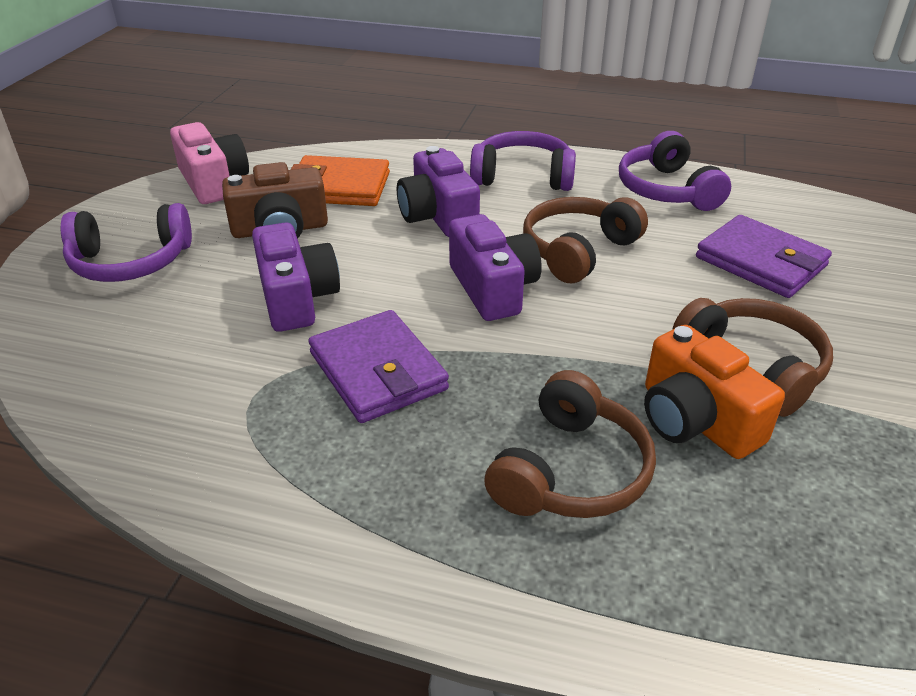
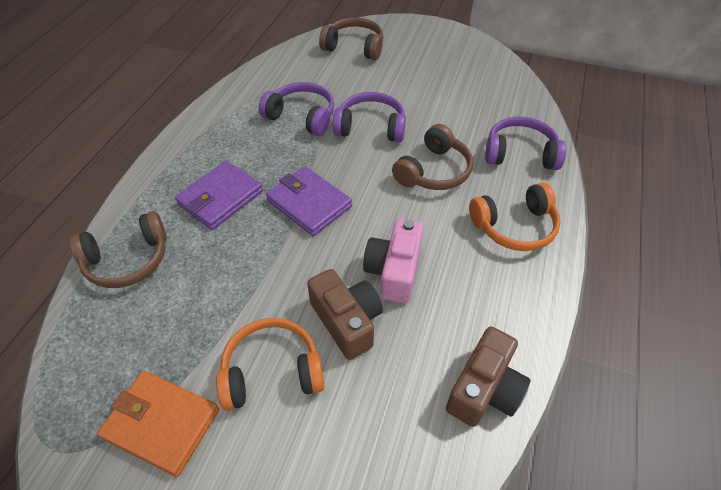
brown camera: 1 -> 2
orange camera: 1 -> 0
orange headphones: 0 -> 2
purple camera: 3 -> 0

